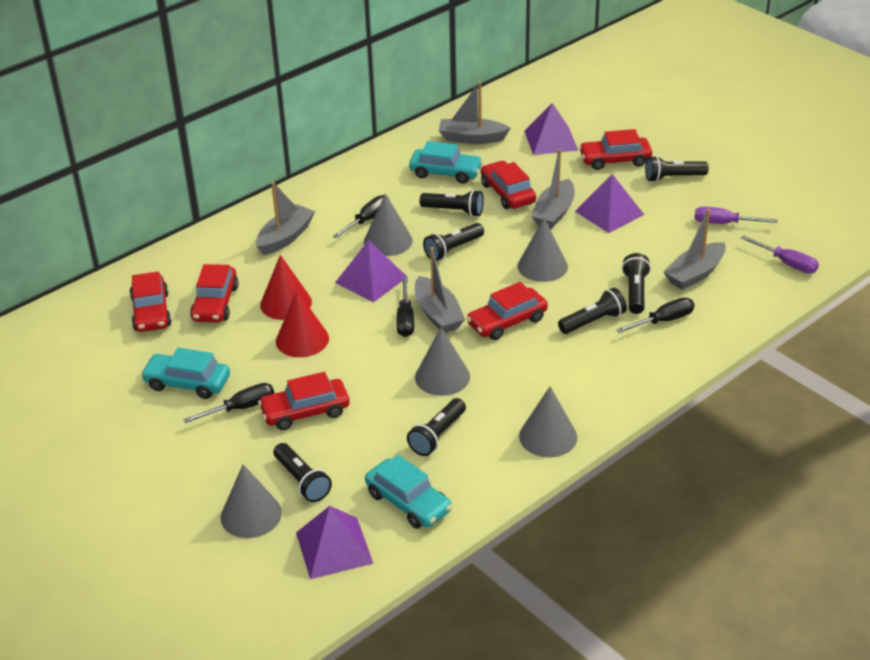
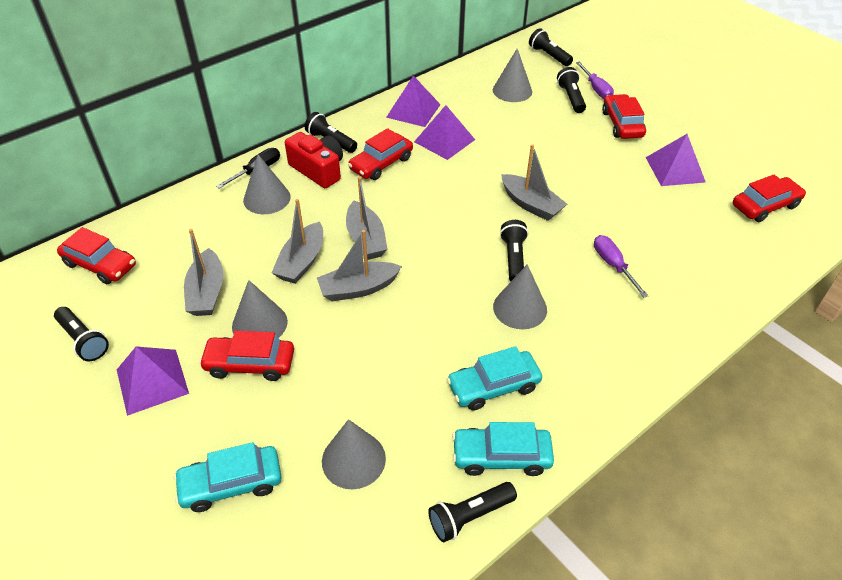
black flashlight: 7 -> 6
black screwdriver: 4 -> 1
red camera: 0 -> 1
red car: 6 -> 5
red cone: 2 -> 0

